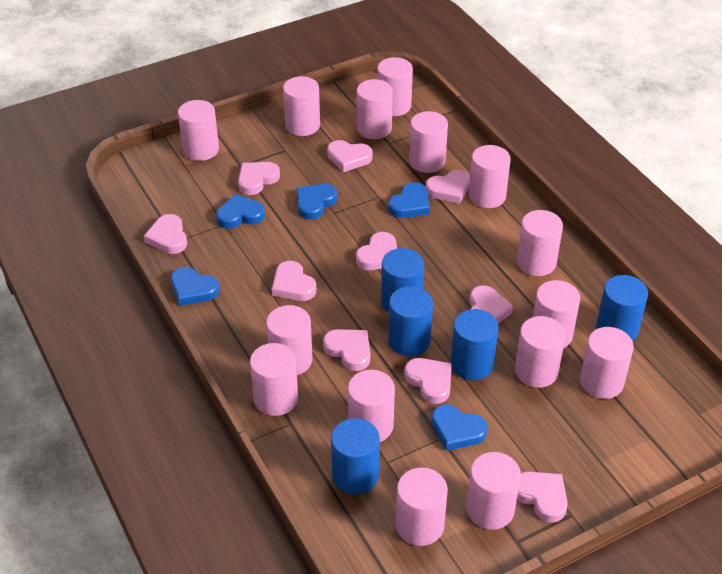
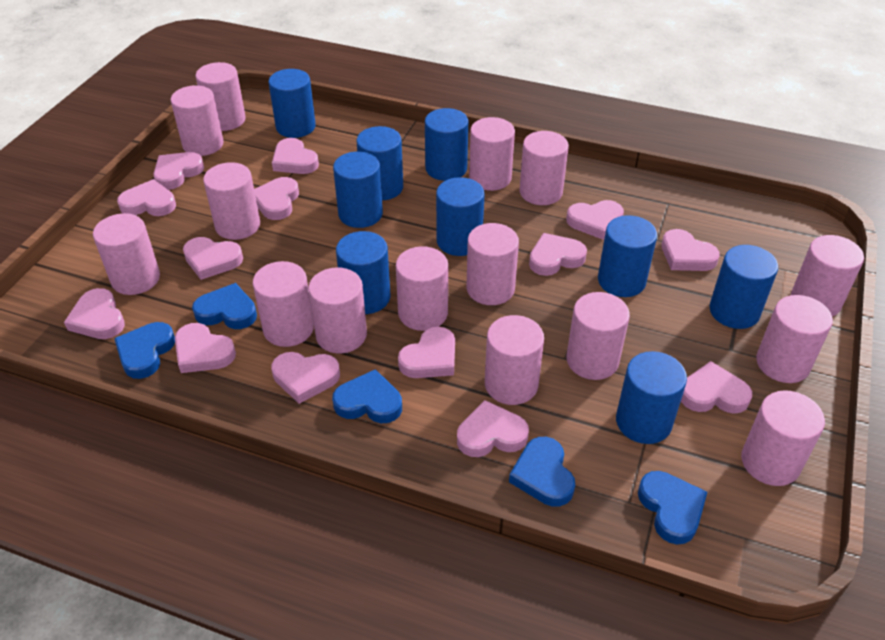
blue cylinder: 5 -> 9
pink heart: 10 -> 14

